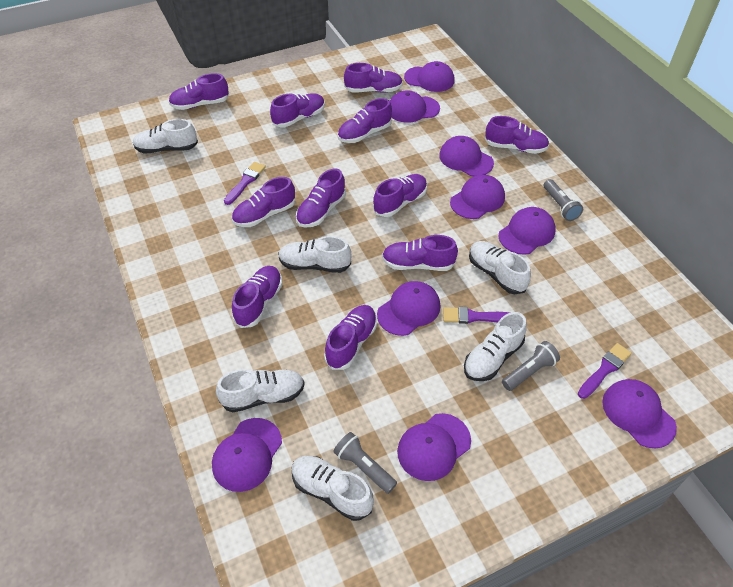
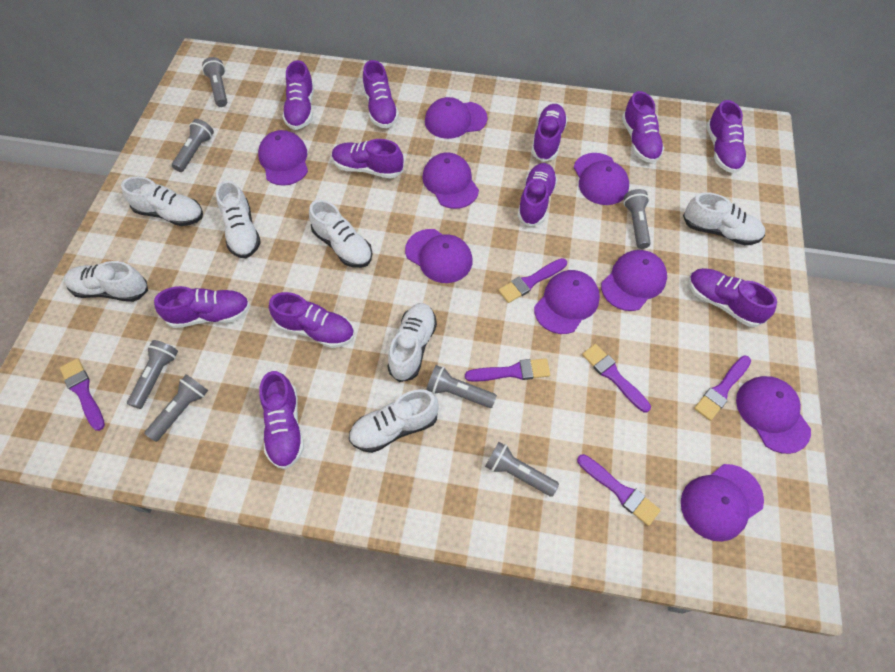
grey flashlight: 3 -> 7
purple brush: 3 -> 6
white shoe: 6 -> 7

